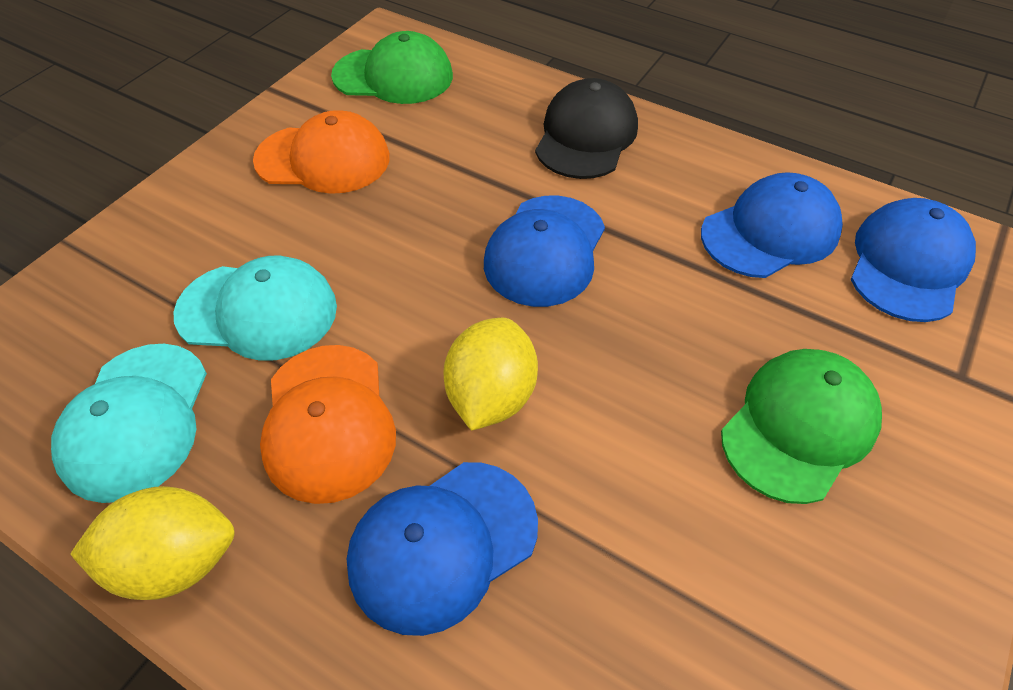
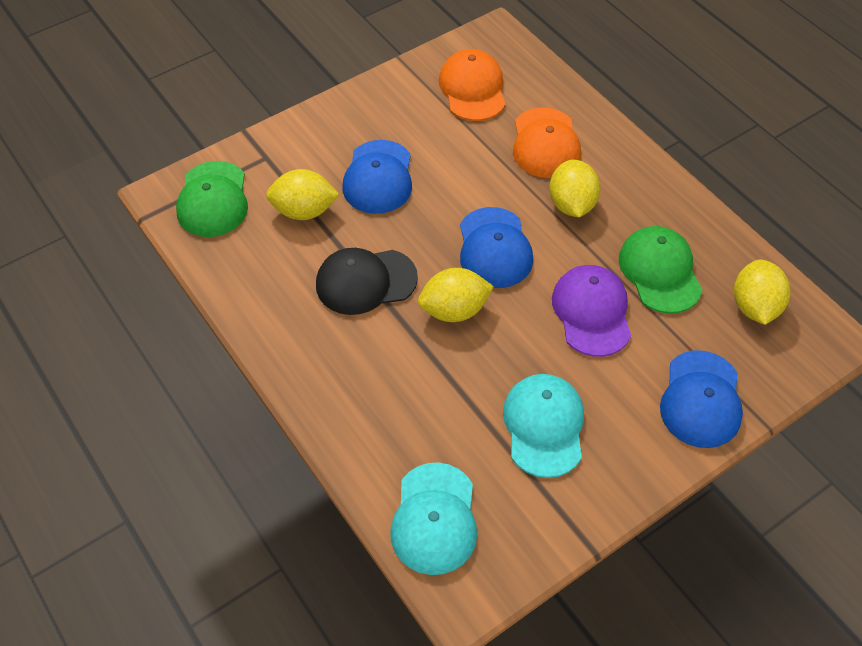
blue cap: 4 -> 3
purple cap: 0 -> 1
yellow lemon: 2 -> 4

